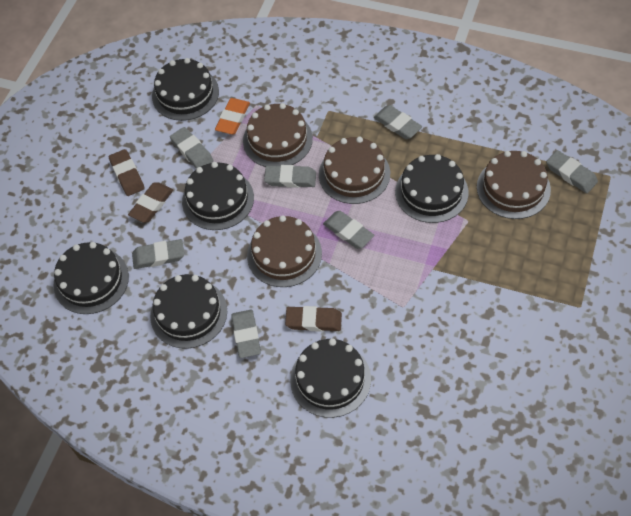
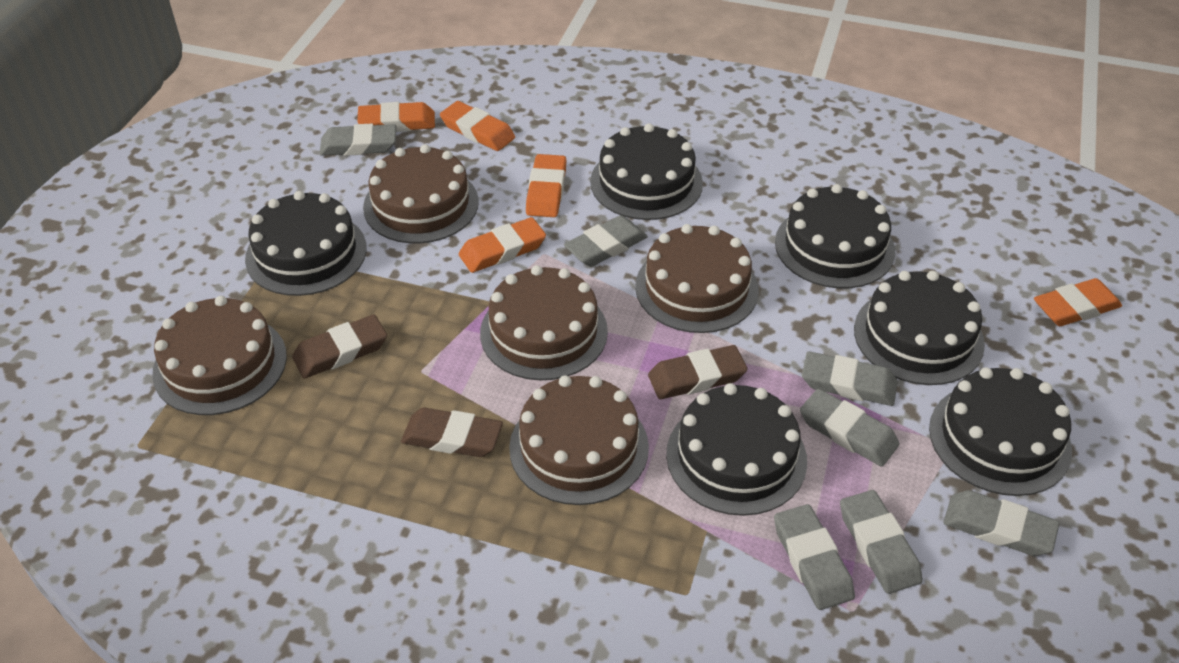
brown cake: 4 -> 5
orange eraser: 1 -> 5

